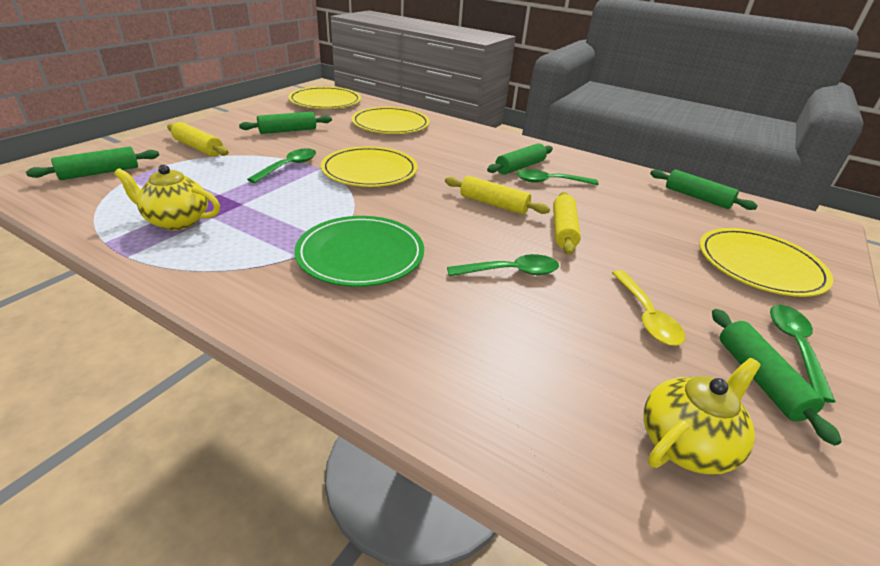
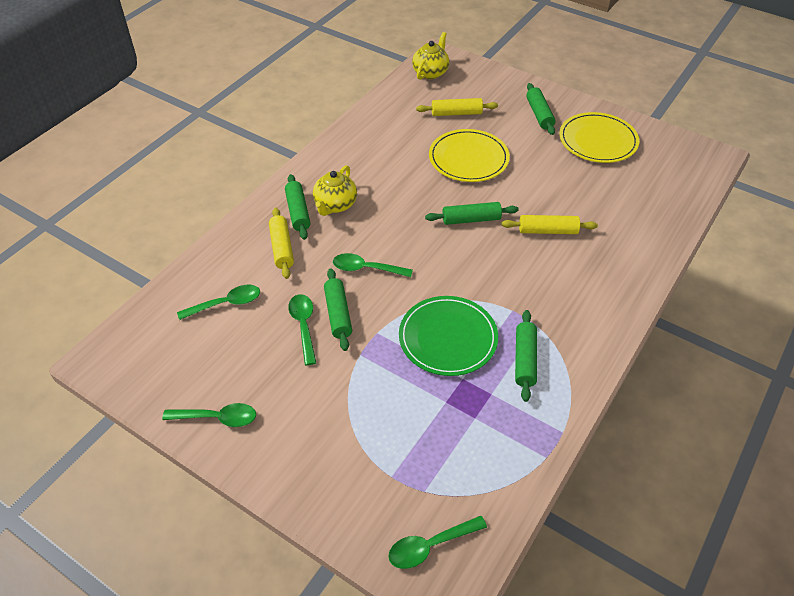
green spoon: 4 -> 5
yellow plate: 4 -> 2
yellow spoon: 1 -> 0

